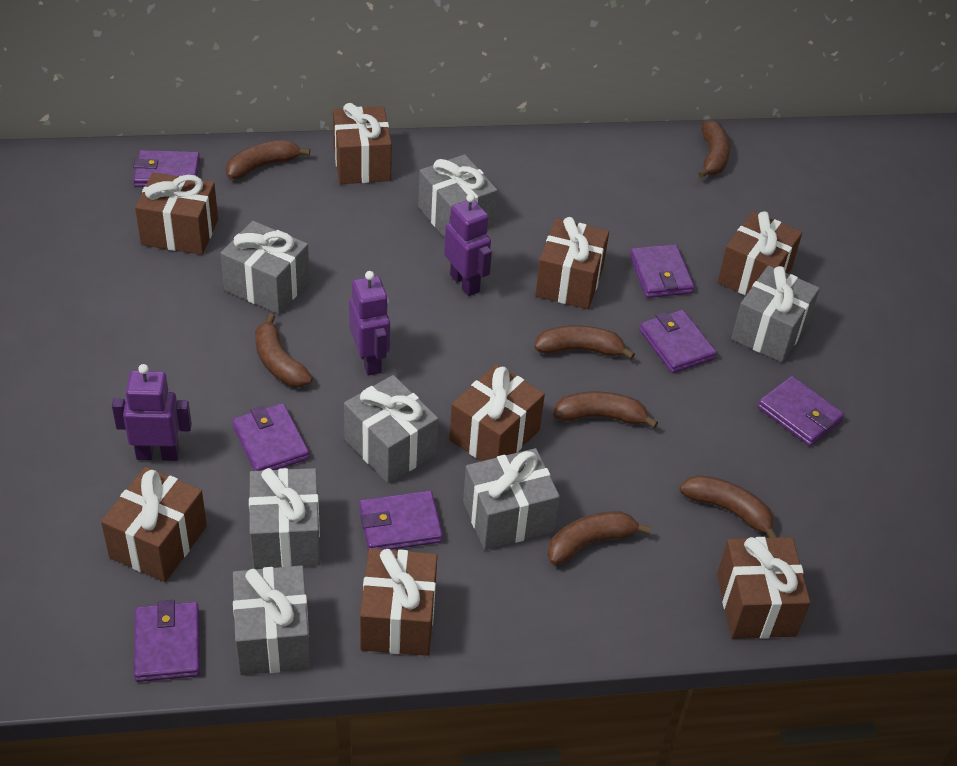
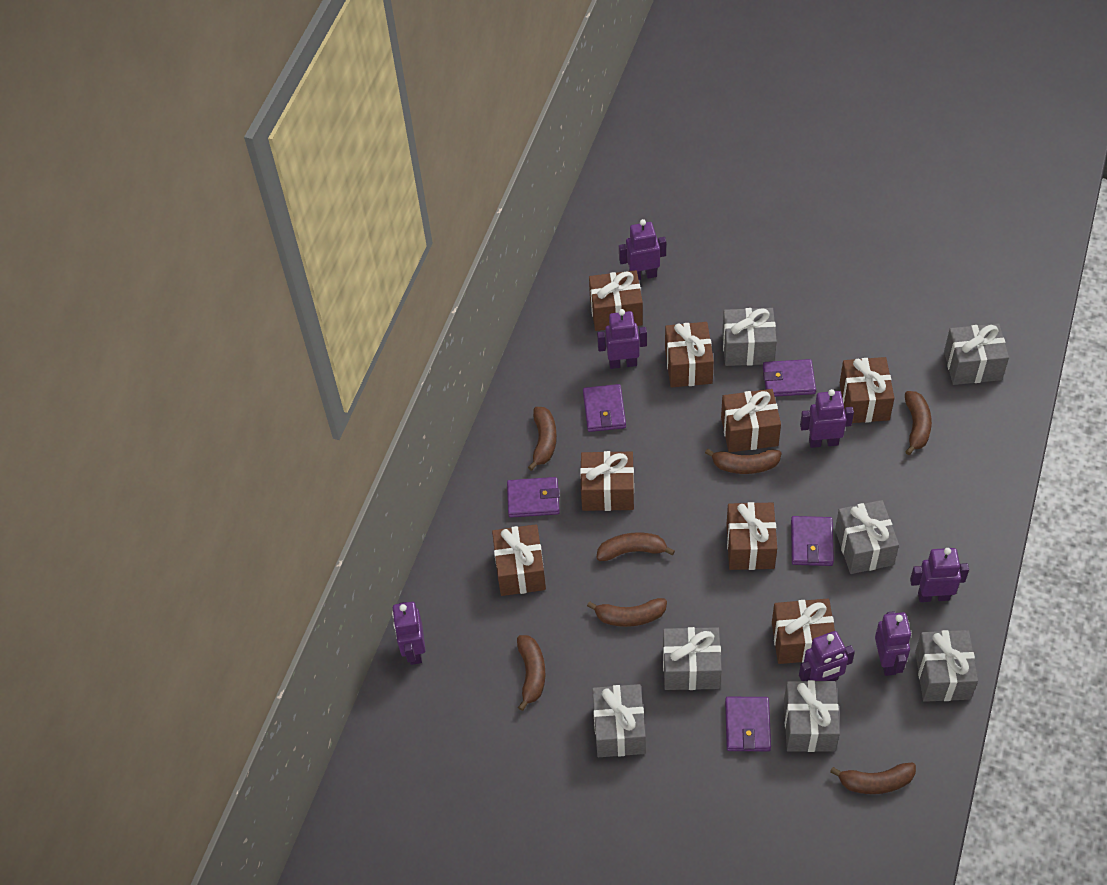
purple robot: 3 -> 7
purple wallet: 7 -> 5

